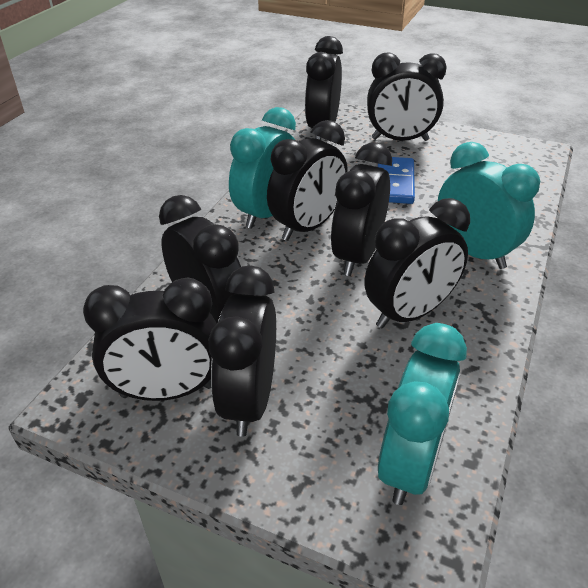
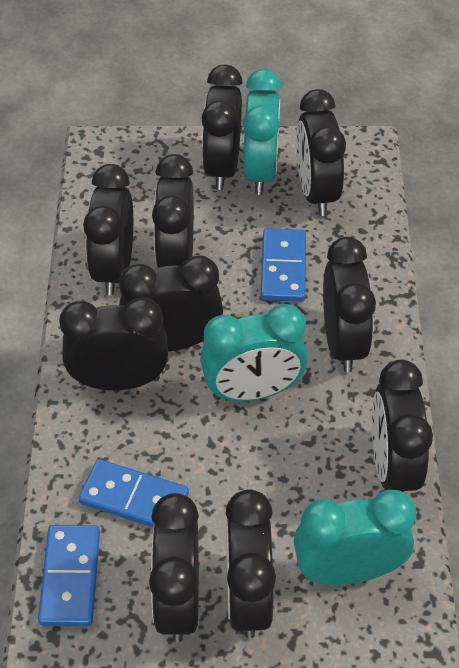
black clock: 8 -> 10
blue domino: 1 -> 3

